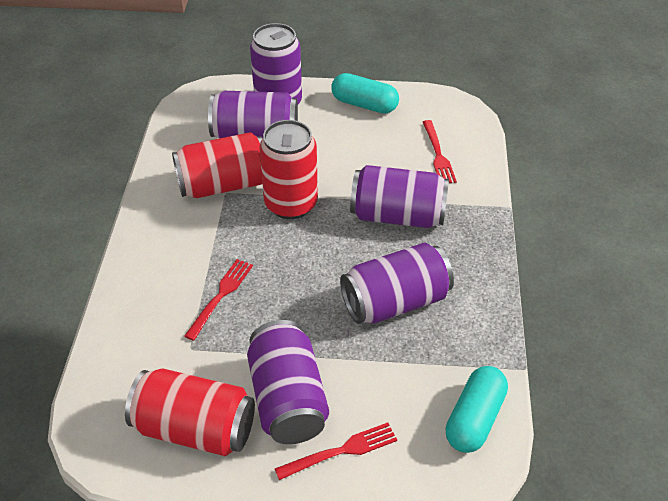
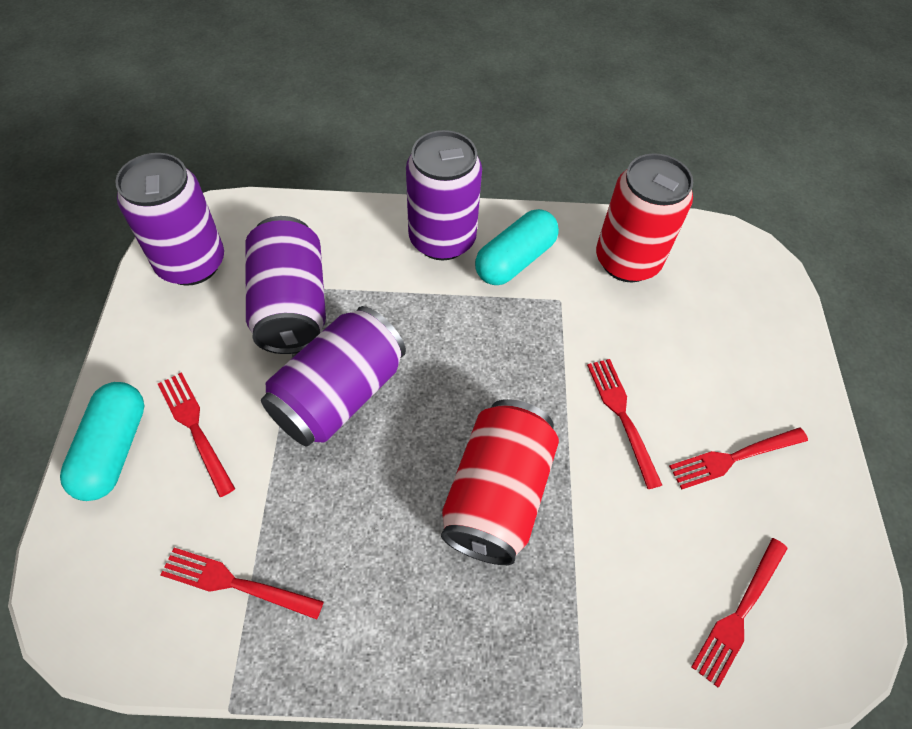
purple can: 5 -> 4
red can: 3 -> 2
red fork: 3 -> 5

